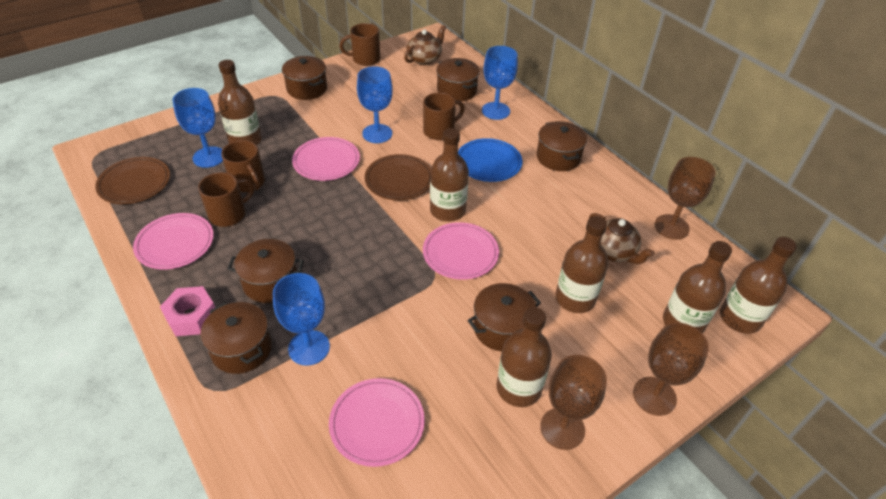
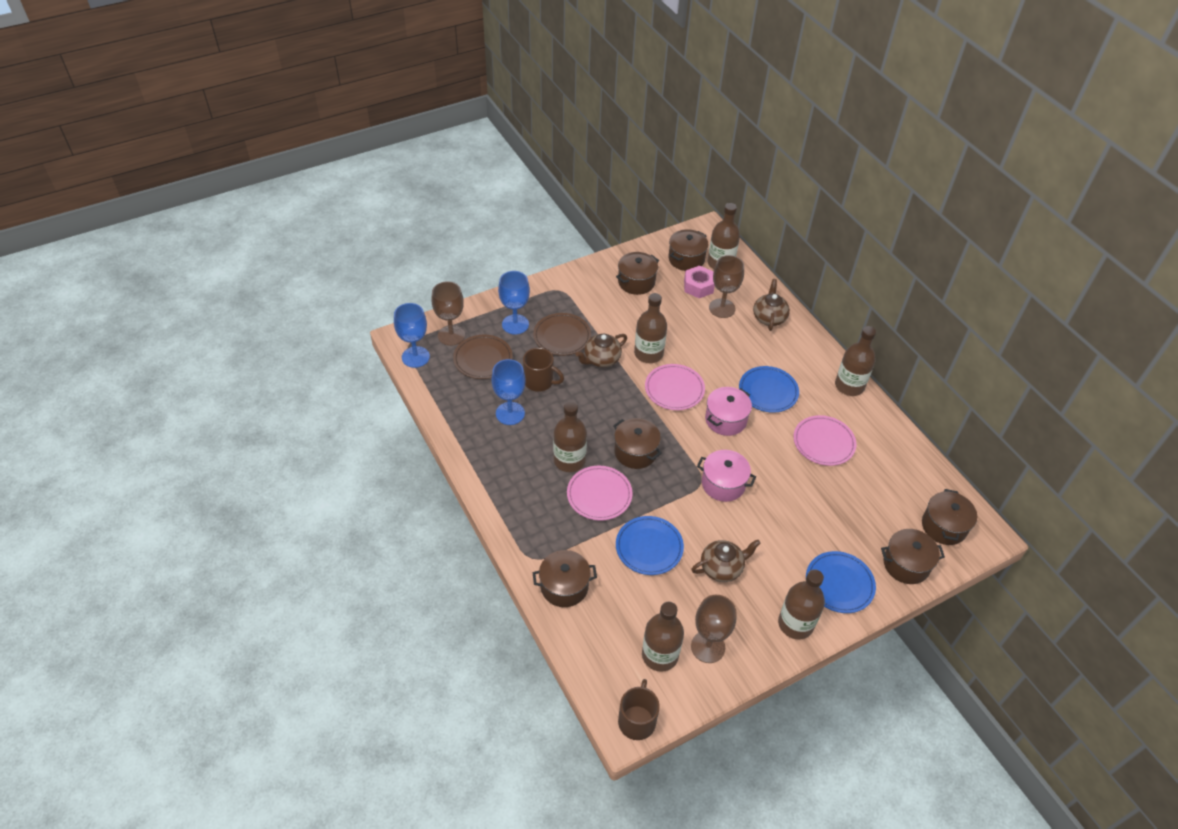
blue goblet: 4 -> 3
blue plate: 1 -> 3
brown mug: 4 -> 2
brown teapot: 2 -> 3
pink plate: 4 -> 3
pink pot: 0 -> 2

